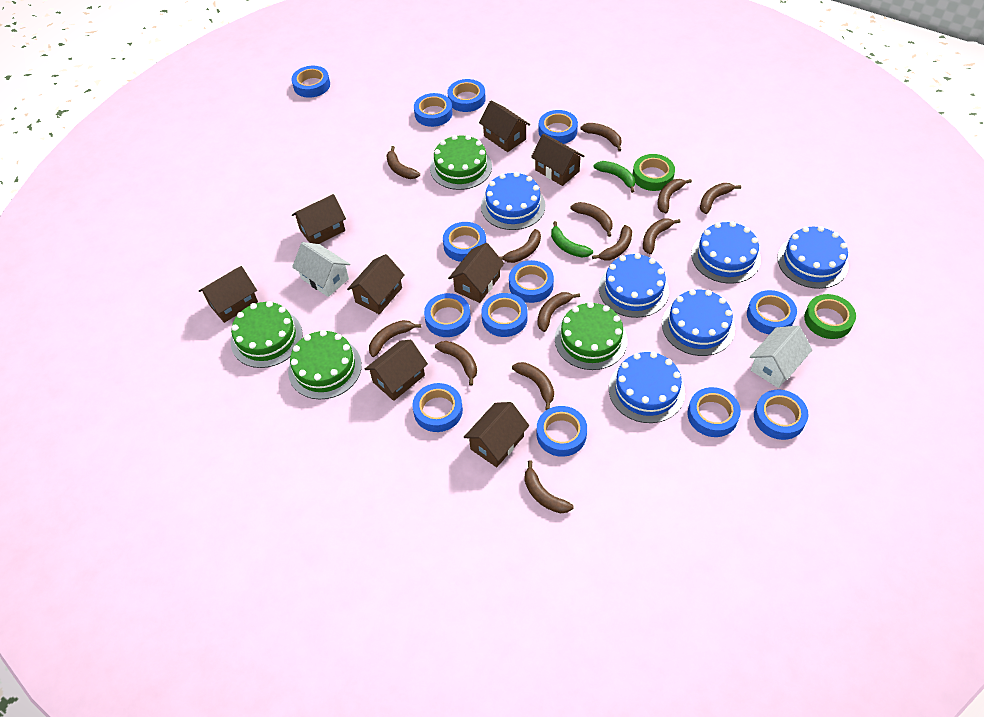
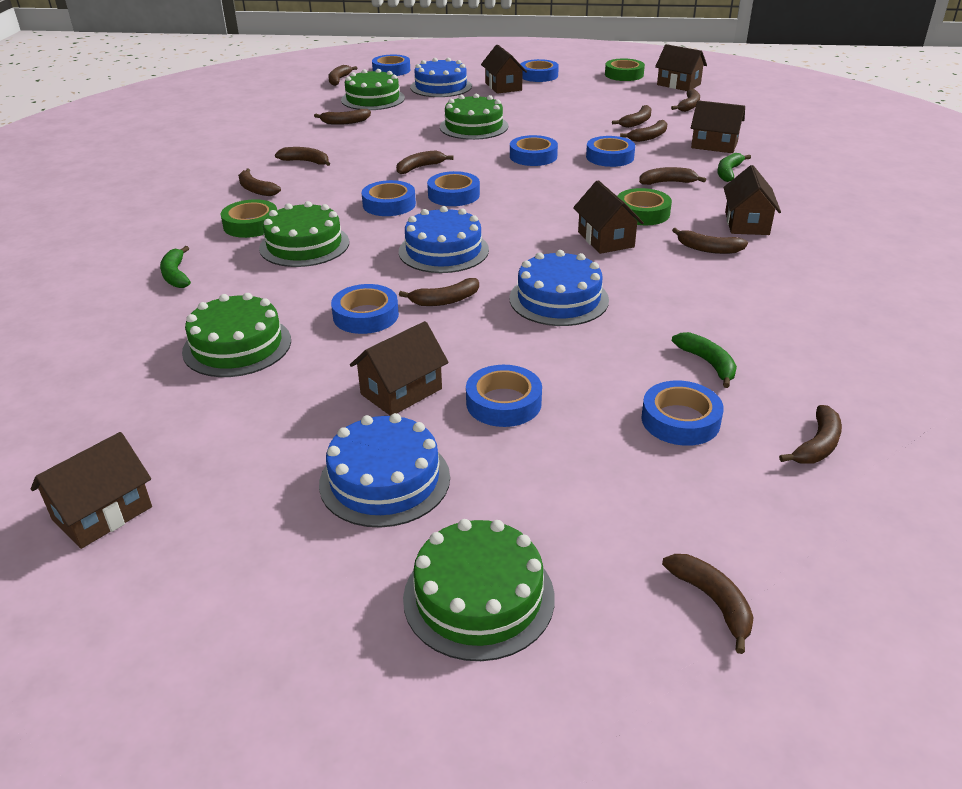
blue cake: 6 -> 4
blue tape: 13 -> 9
brown house: 8 -> 7
green banana: 2 -> 3
green cake: 4 -> 5
green tape: 2 -> 3
white house: 2 -> 0

